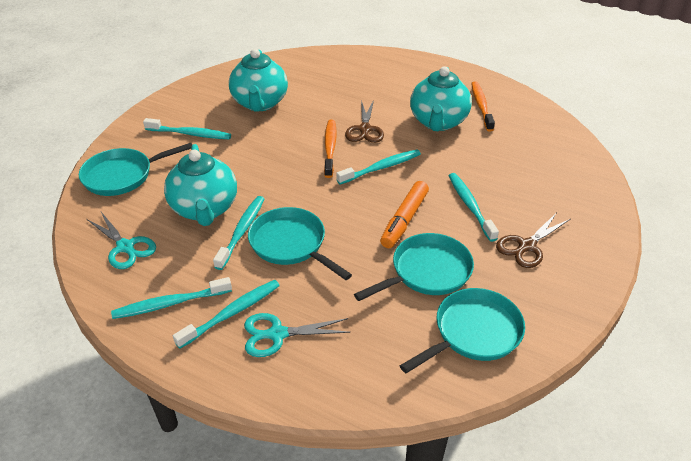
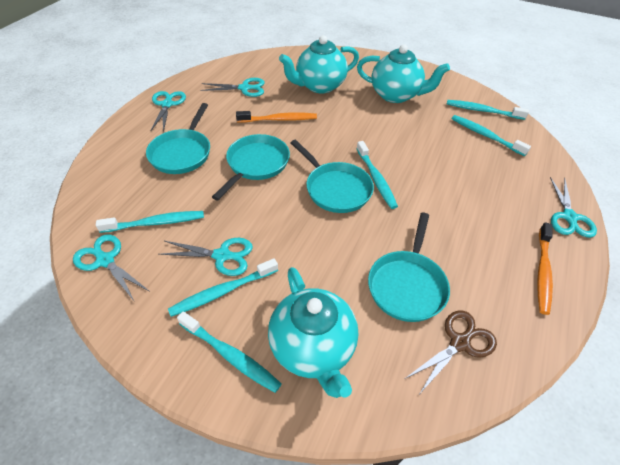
brown scissors: 2 -> 1
orange marker: 1 -> 0
turquoise scissors: 2 -> 5

